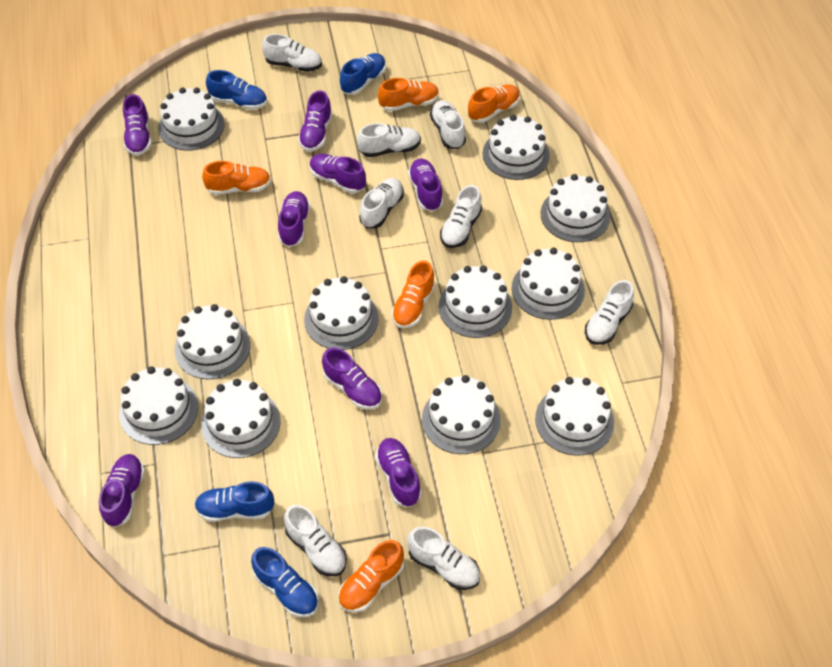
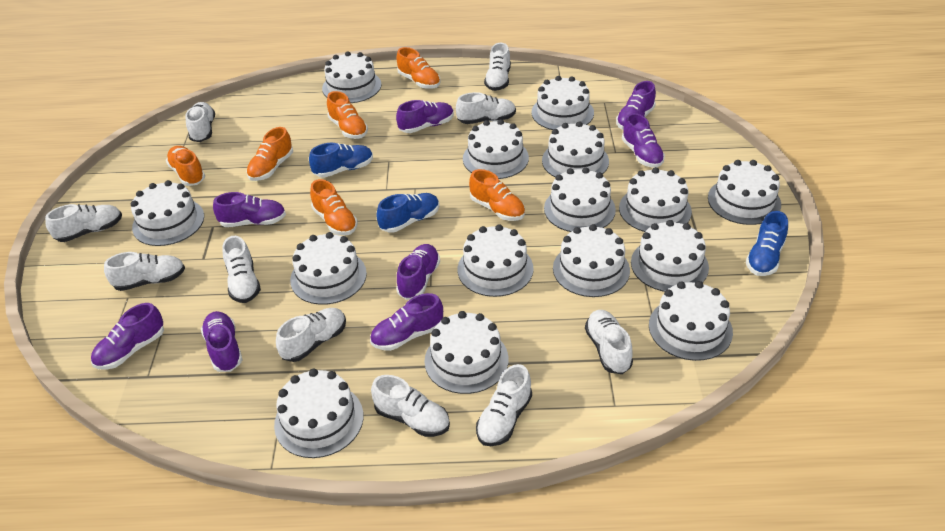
blue shoe: 4 -> 3
orange shoe: 5 -> 6
white cake: 11 -> 15
white shoe: 8 -> 10

